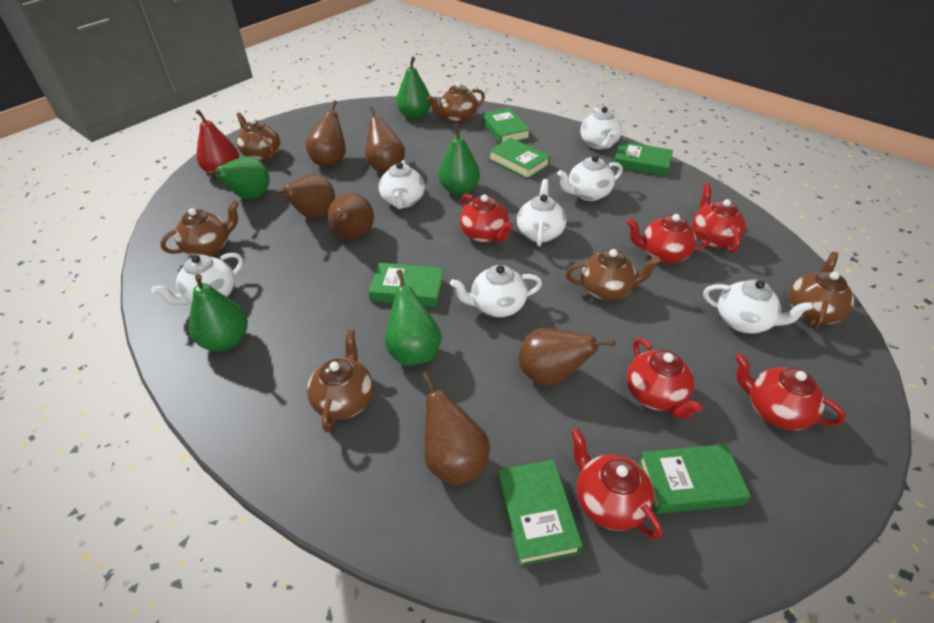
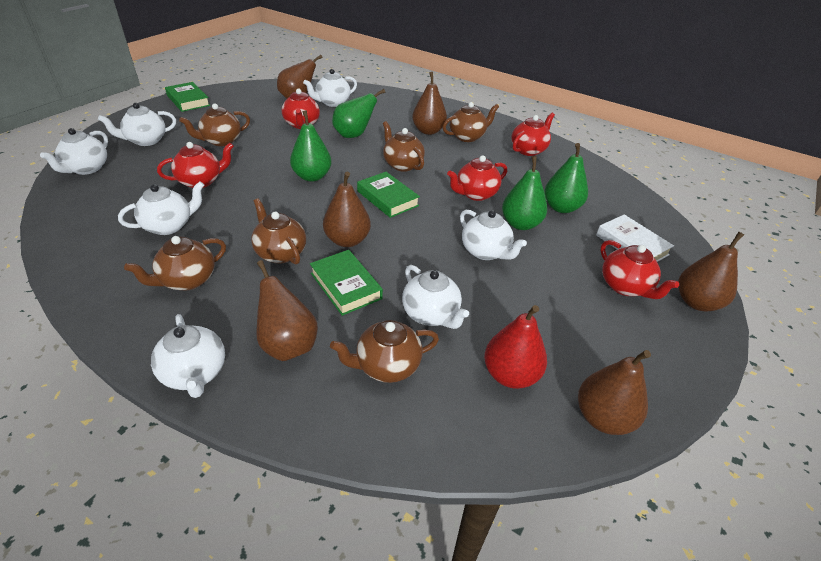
green book: 6 -> 3
green pear: 5 -> 4
red teapot: 6 -> 5
white book: 0 -> 1

